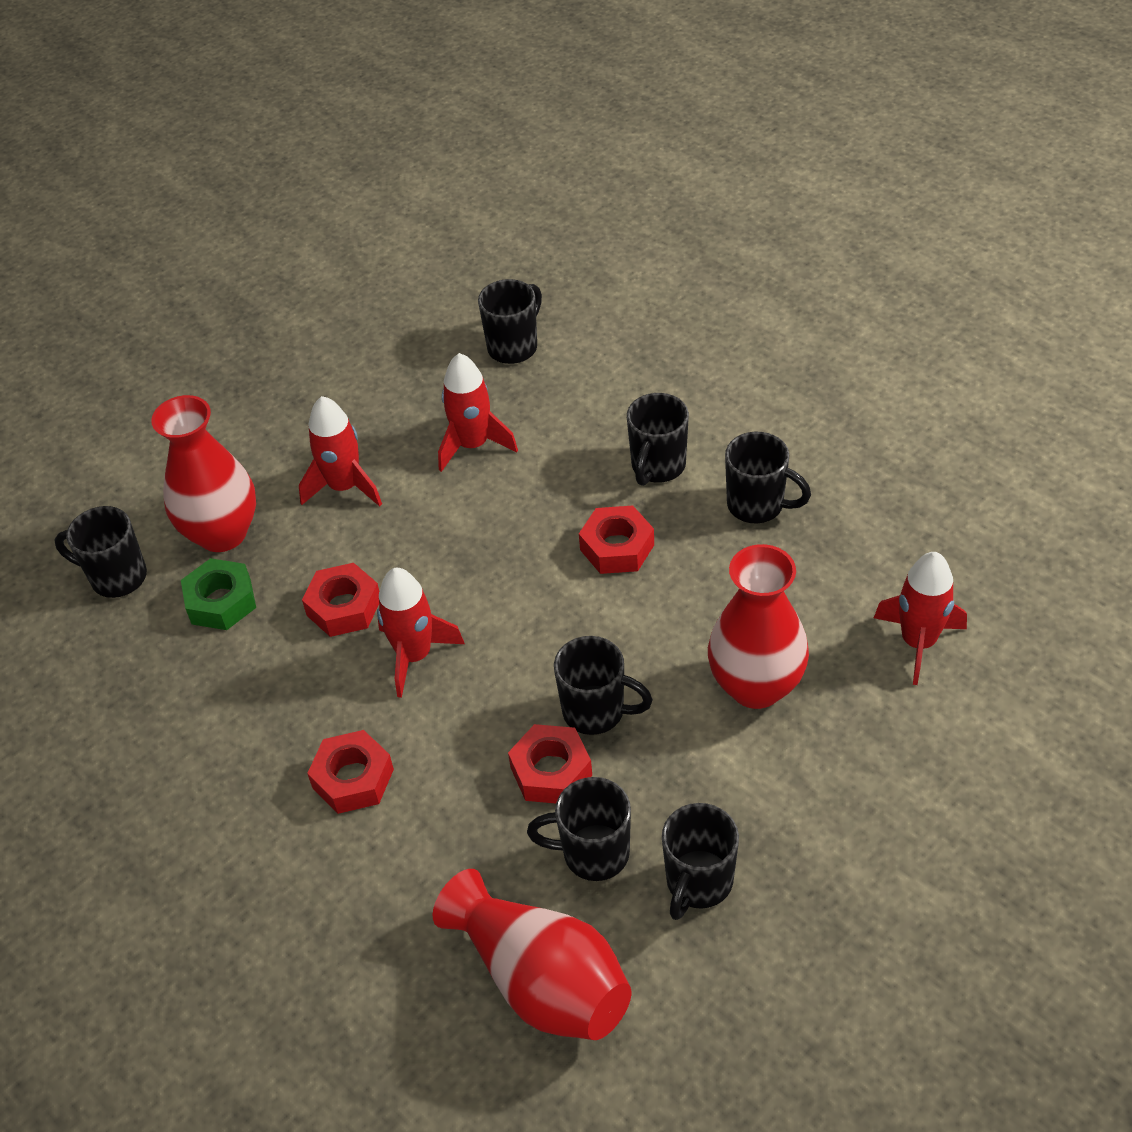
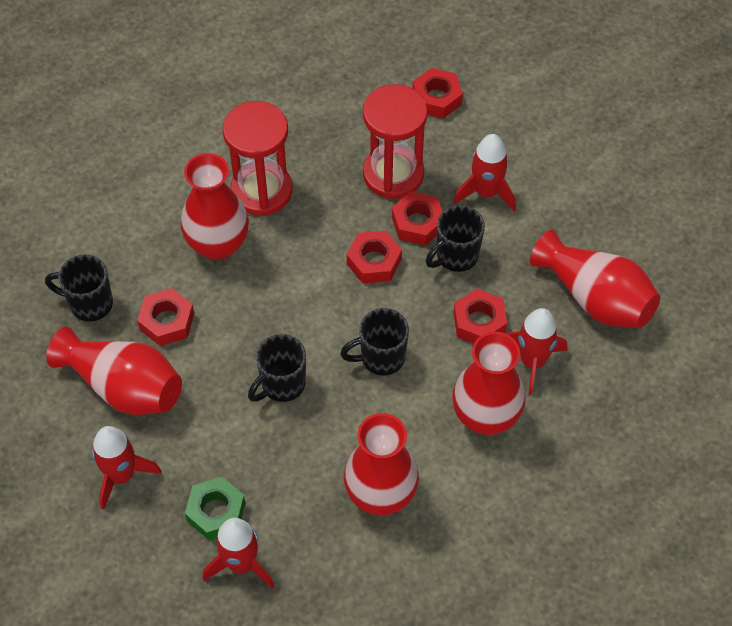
black mug: 7 -> 4
red hourglass: 0 -> 2
red nut: 4 -> 5
red vase: 3 -> 5

